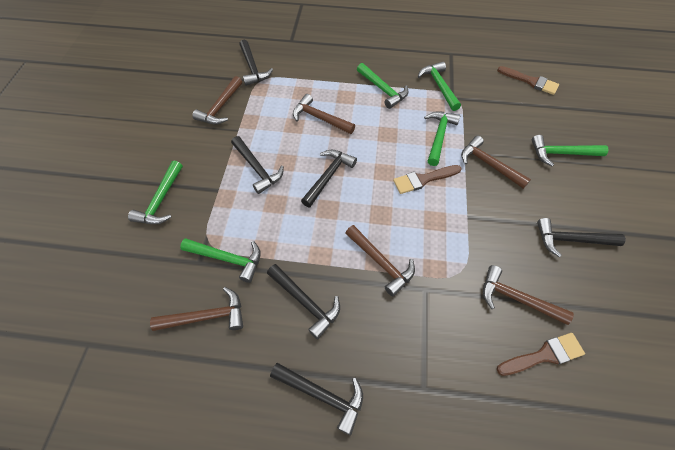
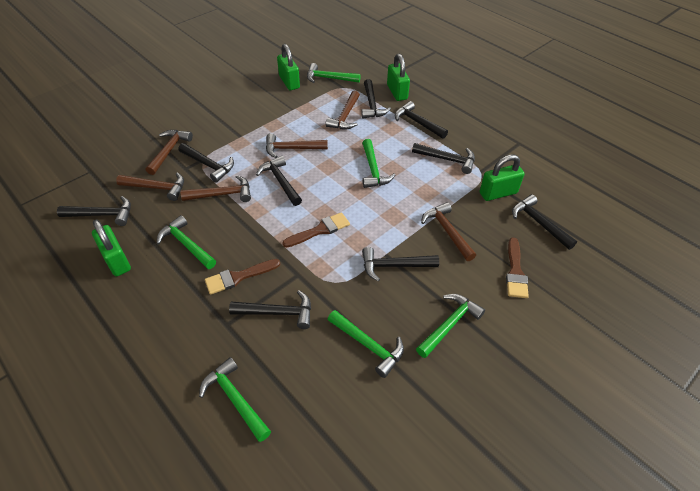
black hammer: 6 -> 9
green padlock: 0 -> 4

